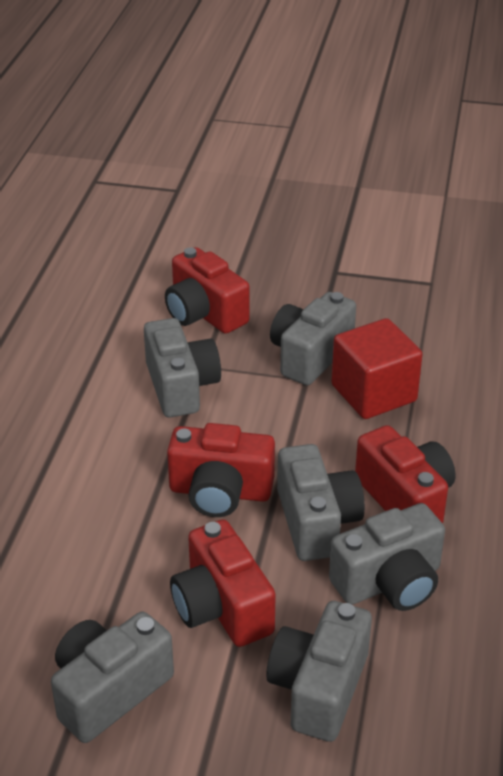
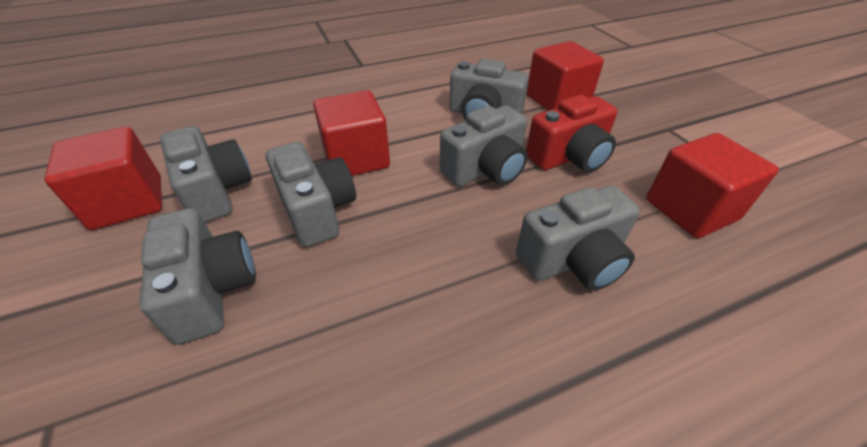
red camera: 4 -> 1
red cube: 1 -> 4

